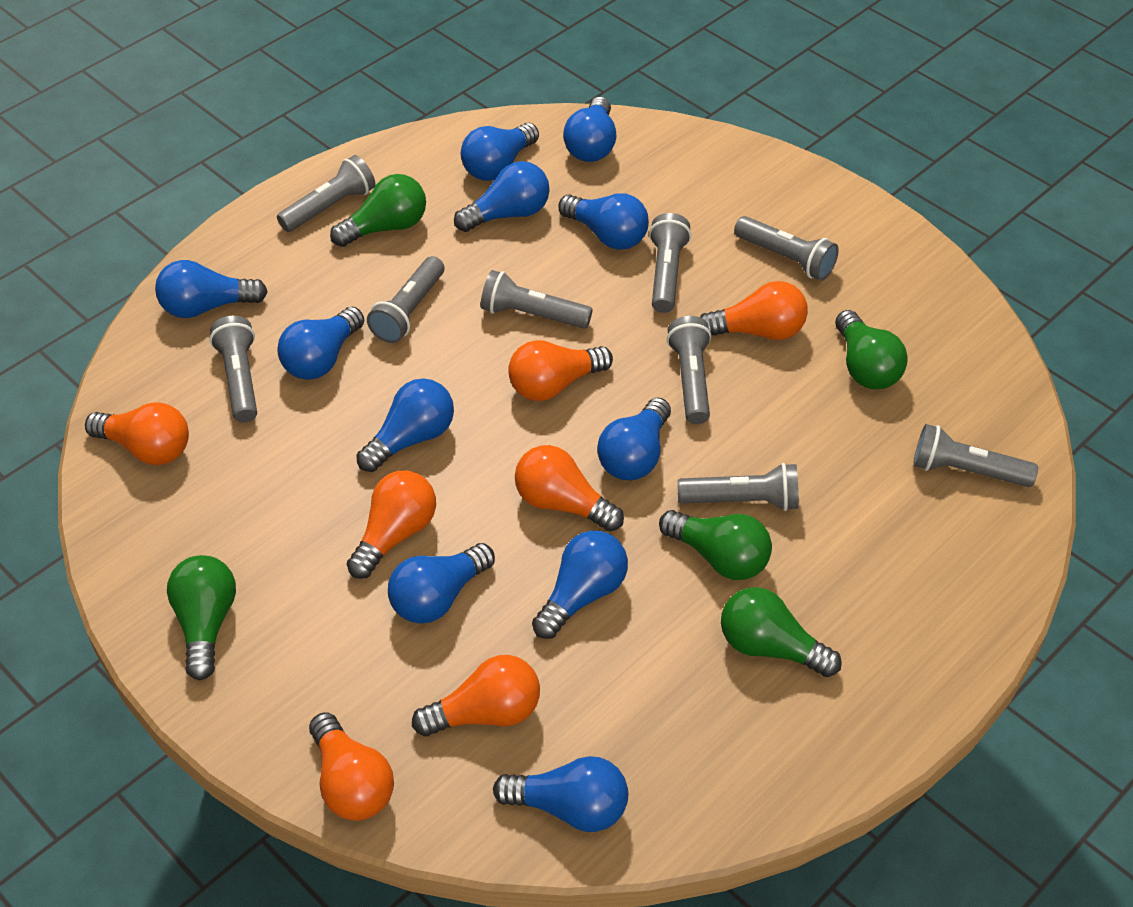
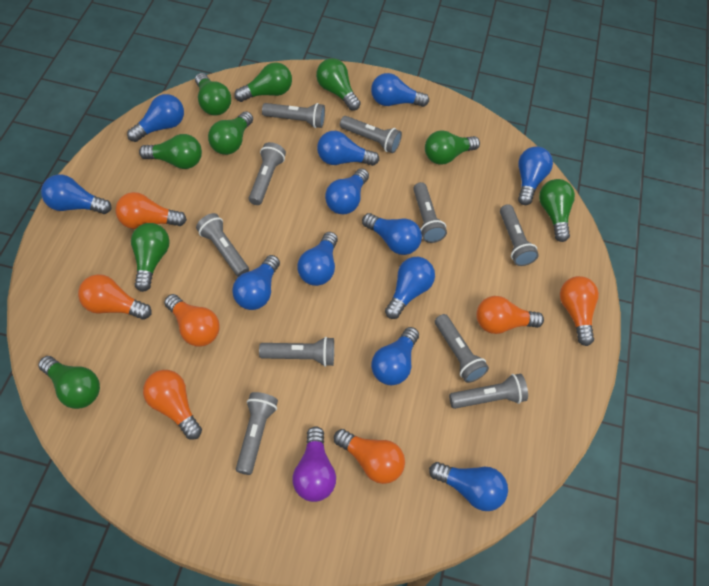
blue light bulb: 11 -> 12
green light bulb: 5 -> 9
grey flashlight: 9 -> 10
purple light bulb: 0 -> 1

